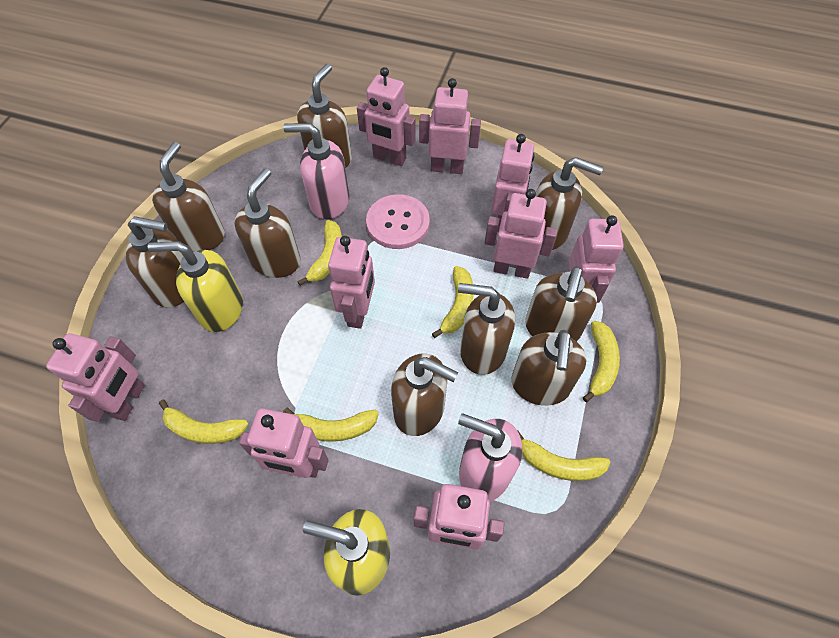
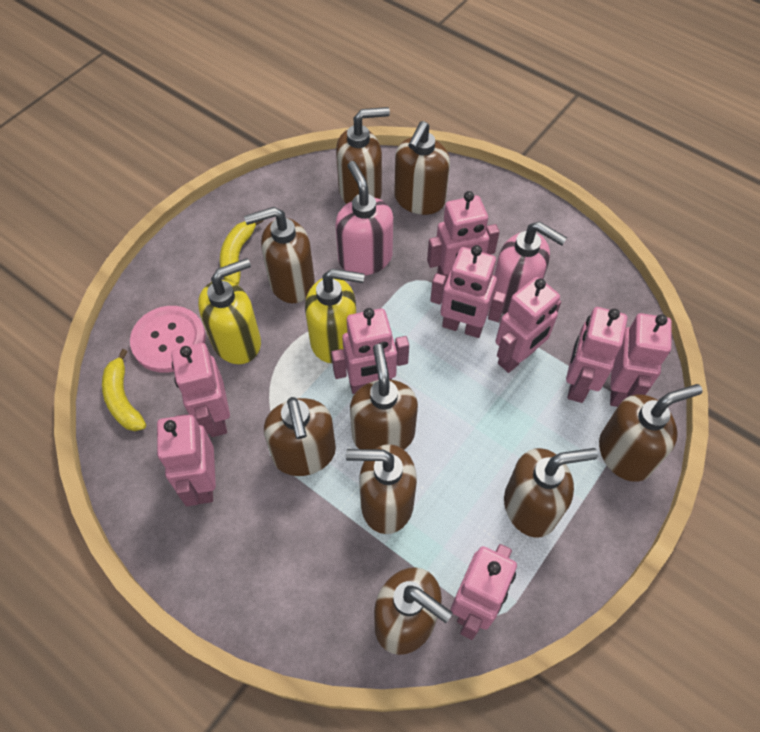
yellow banana: 6 -> 2

